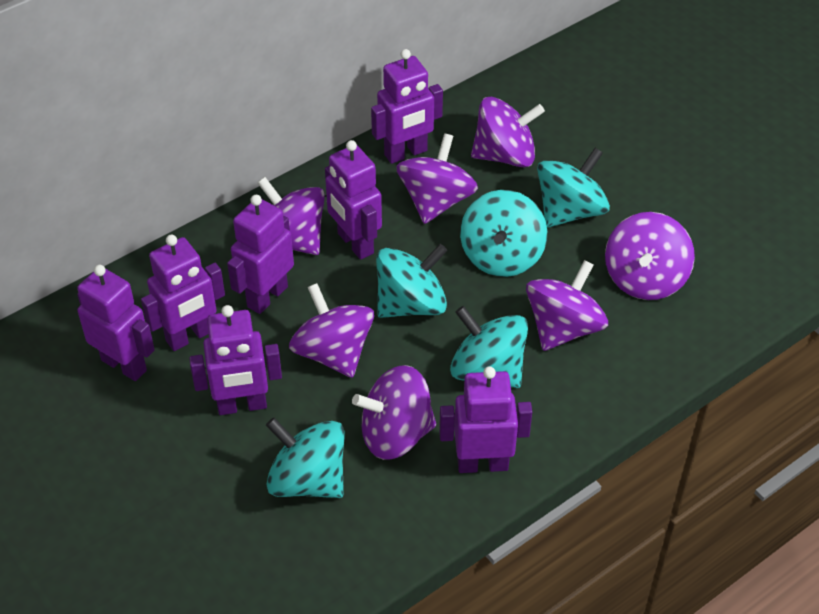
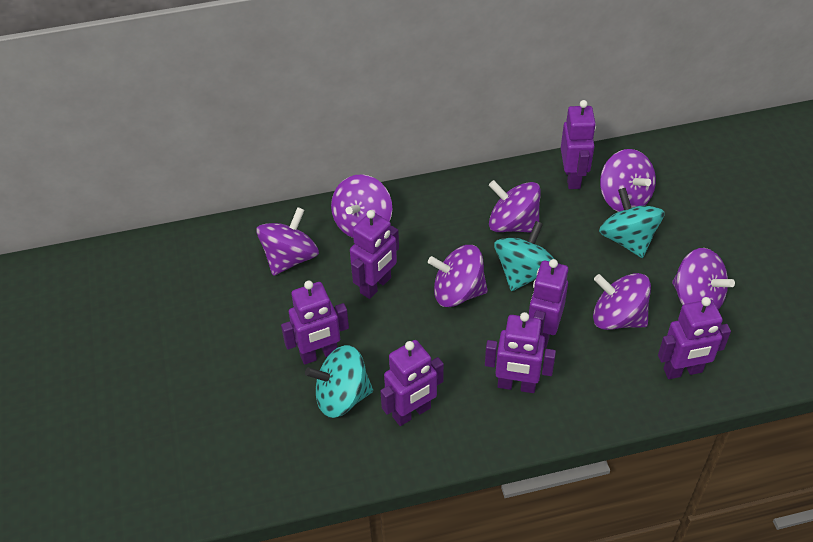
turquoise spinning top: 5 -> 3

